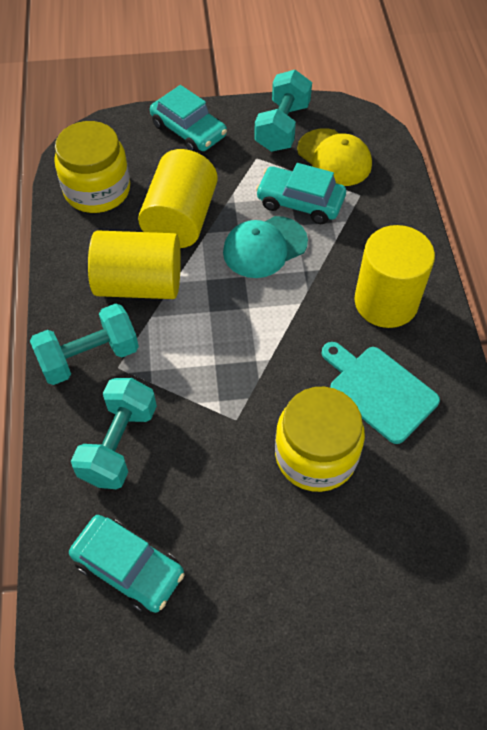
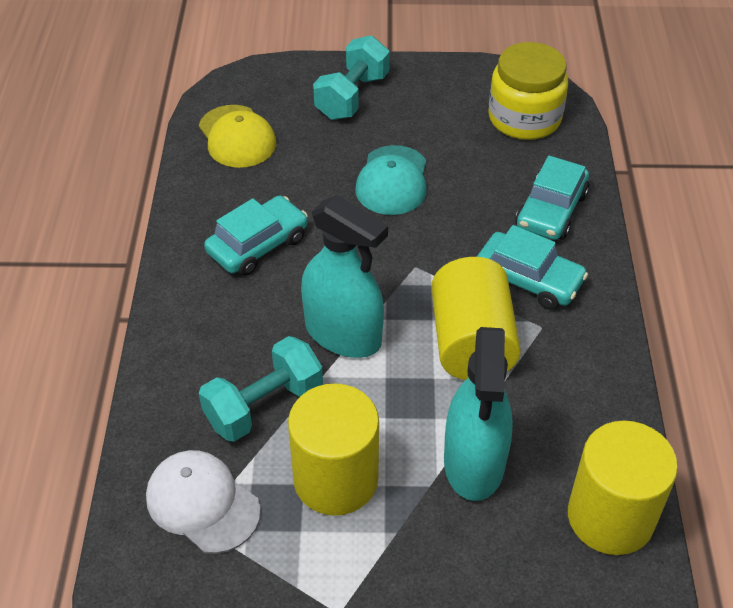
turquoise cutting board: 1 -> 0
turquoise dumbbell: 3 -> 2
turquoise spray bottle: 0 -> 2
white cap: 0 -> 1
yellow jar: 2 -> 1

